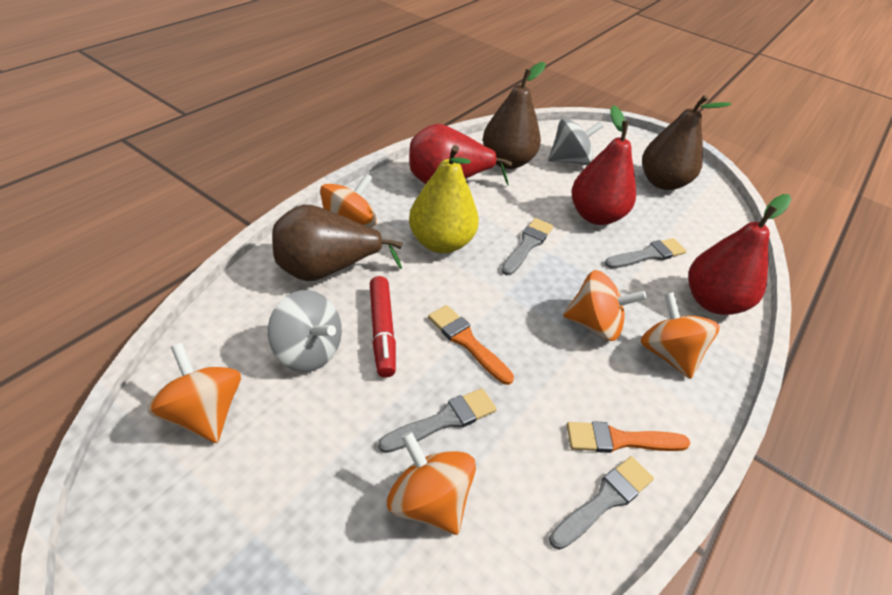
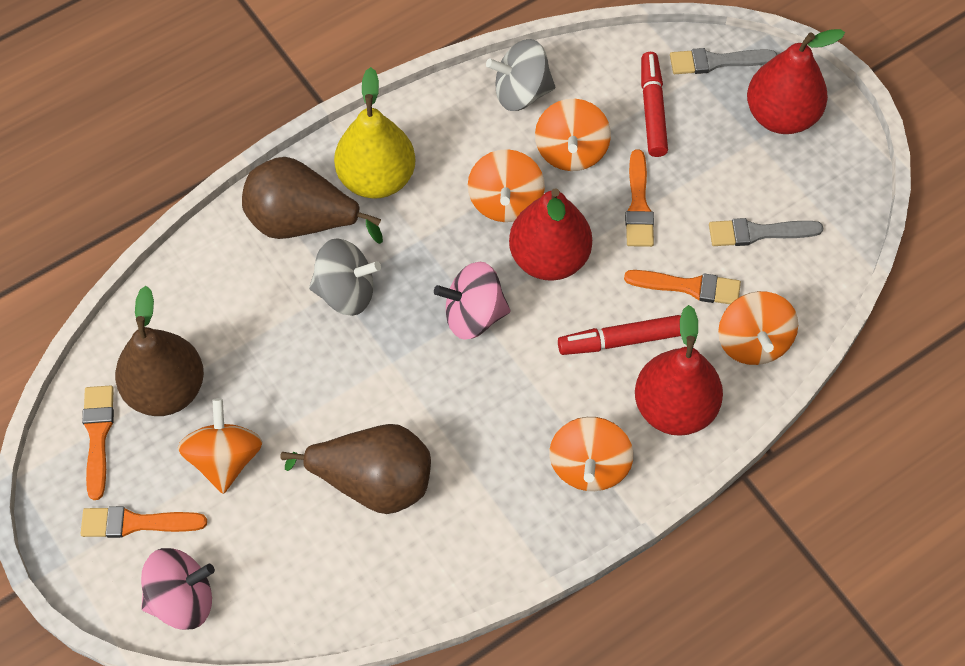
grey brush: 4 -> 2
orange brush: 2 -> 4
pink spinning top: 0 -> 2
red marker: 1 -> 2

